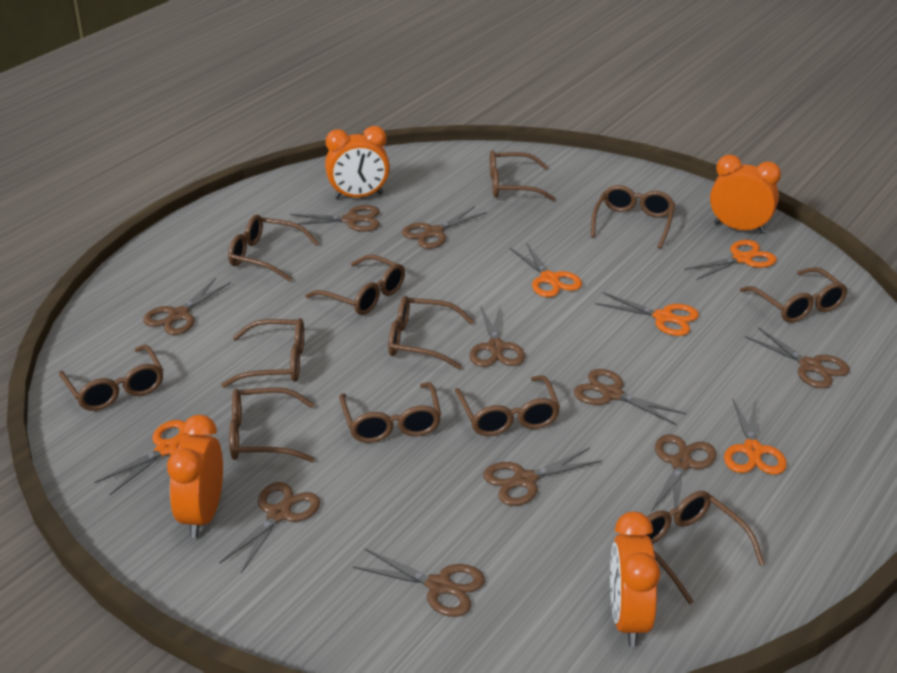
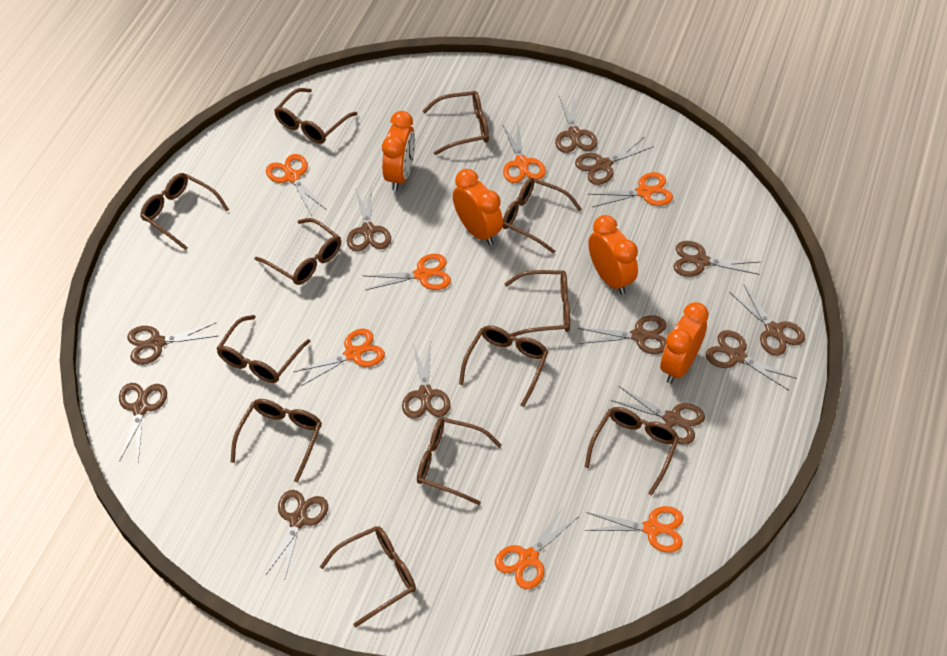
brown scissors: 10 -> 12
orange scissors: 5 -> 7

